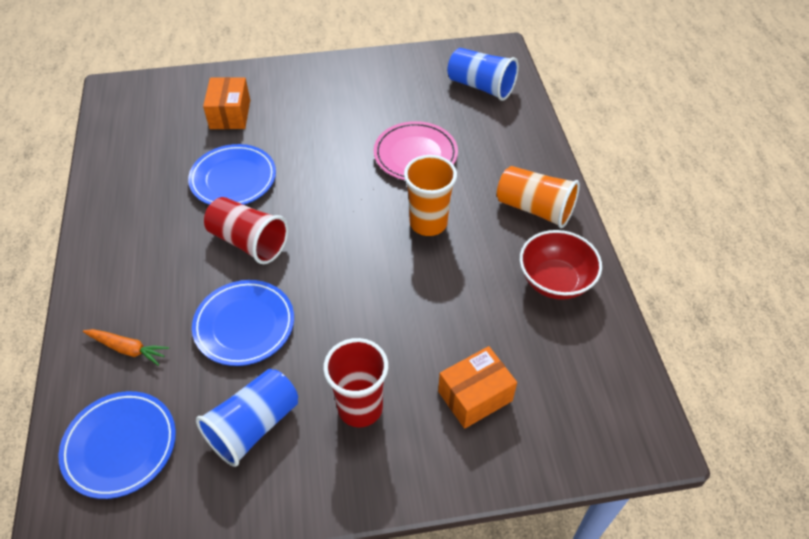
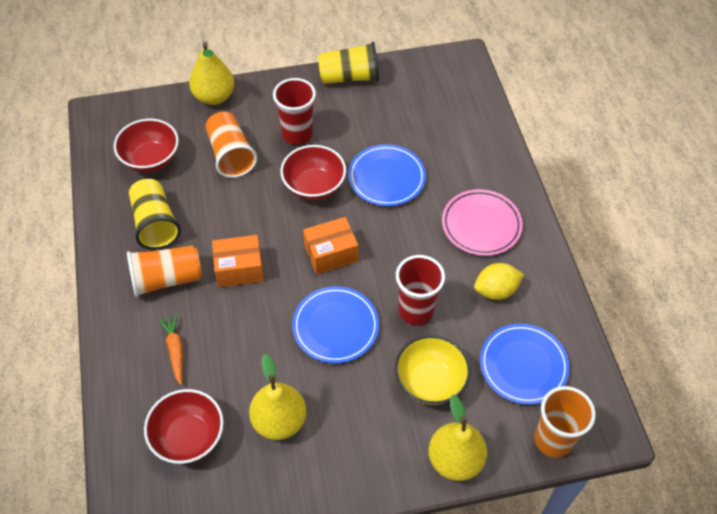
blue cup: 2 -> 0
orange cup: 2 -> 3
red bowl: 1 -> 3
yellow bowl: 0 -> 1
yellow cup: 0 -> 2
yellow lemon: 0 -> 1
yellow pear: 0 -> 3

